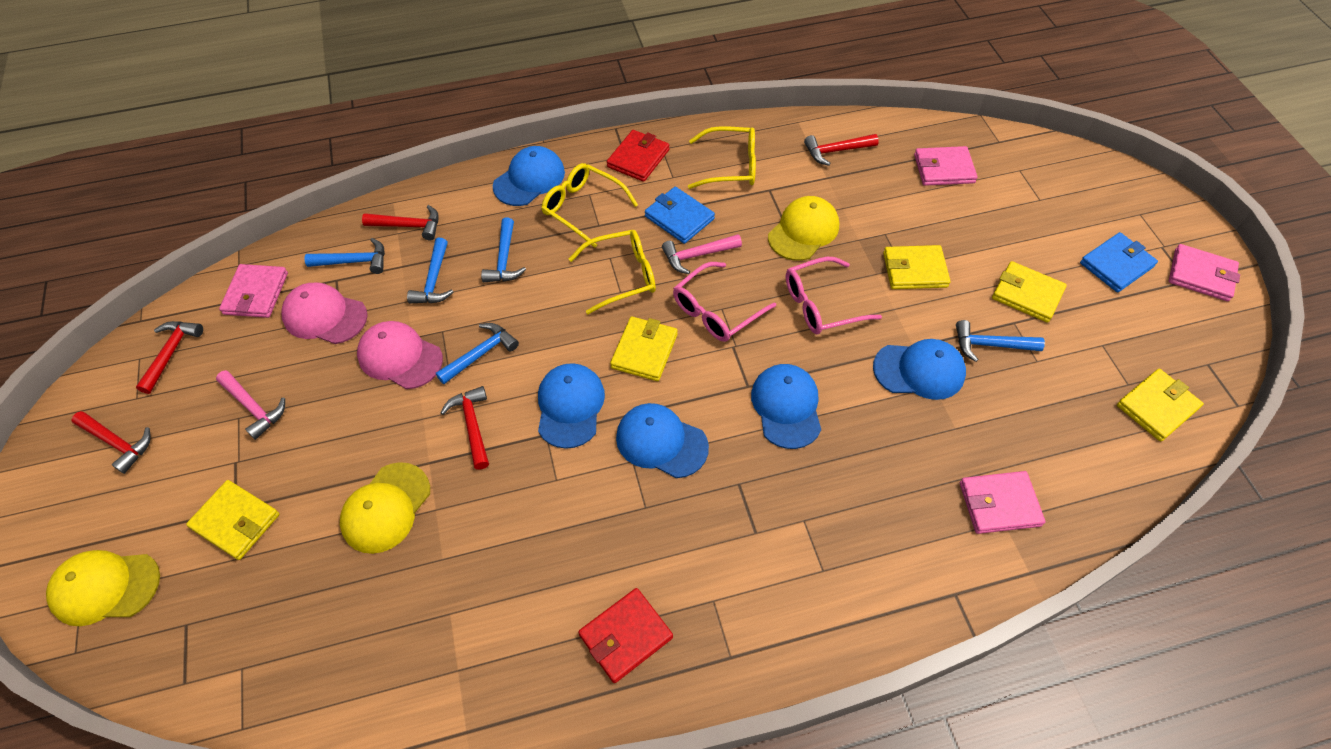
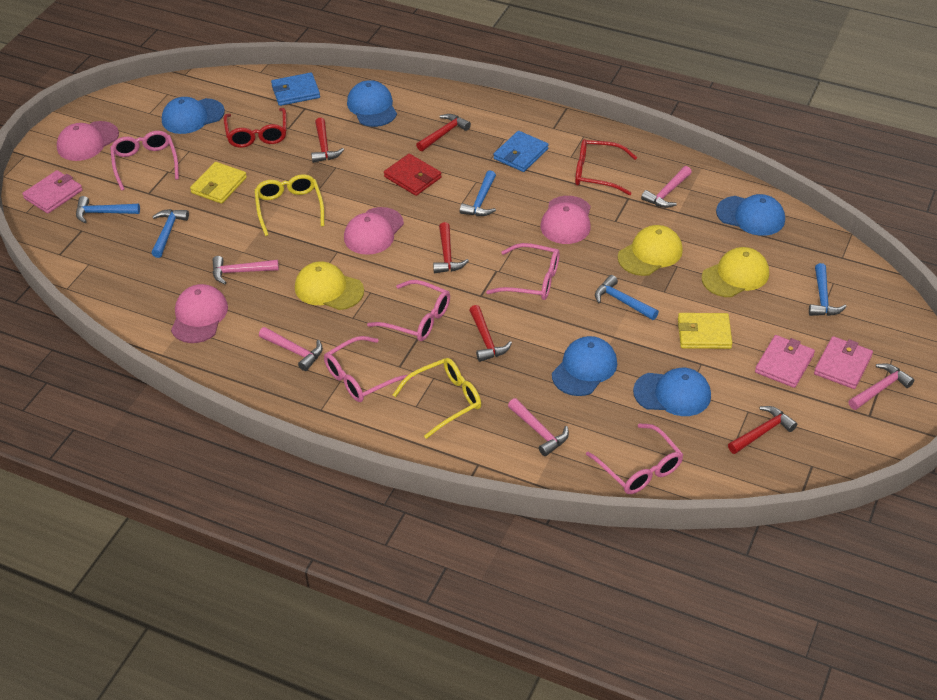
pink cap: 2 -> 4
pink glasses: 2 -> 5
pink hammer: 2 -> 5
pink wallet: 4 -> 3
red glasses: 0 -> 2
red wallet: 2 -> 1
yellow glasses: 3 -> 2
yellow wallet: 5 -> 2

